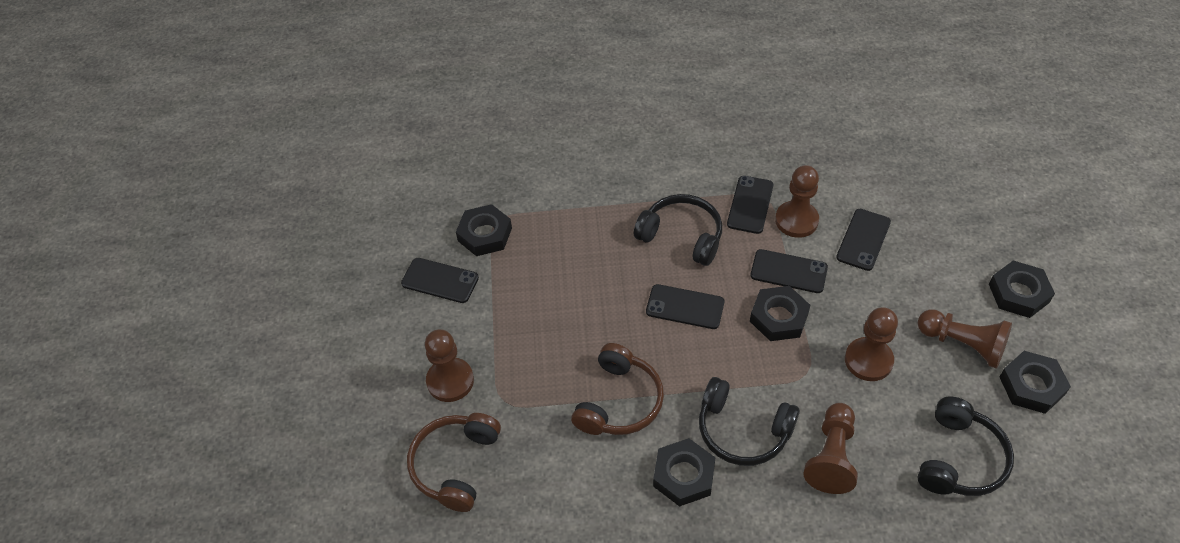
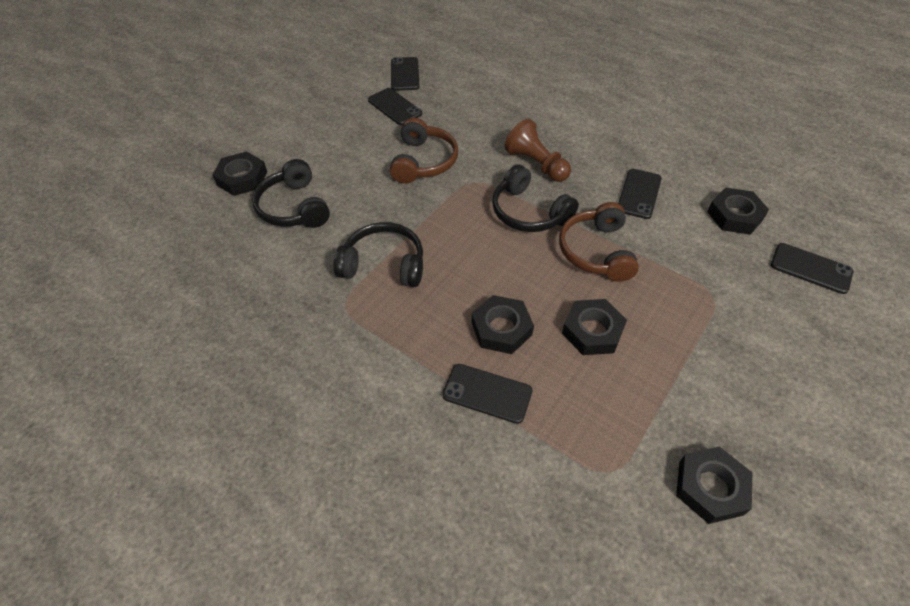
brown pawn: 5 -> 1

